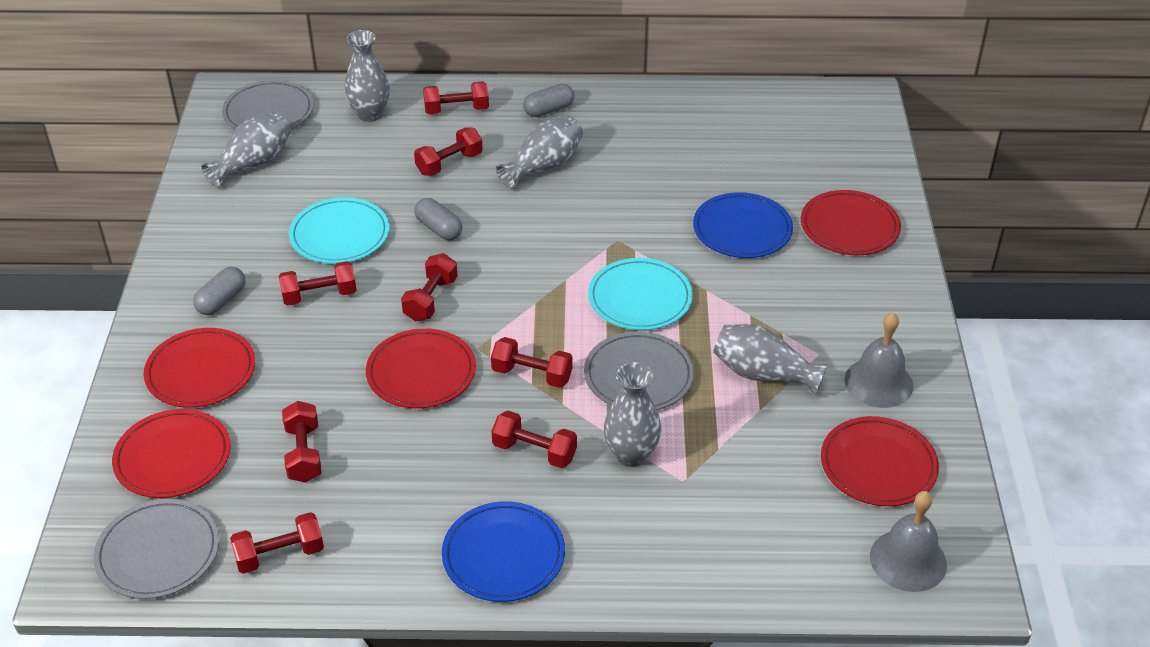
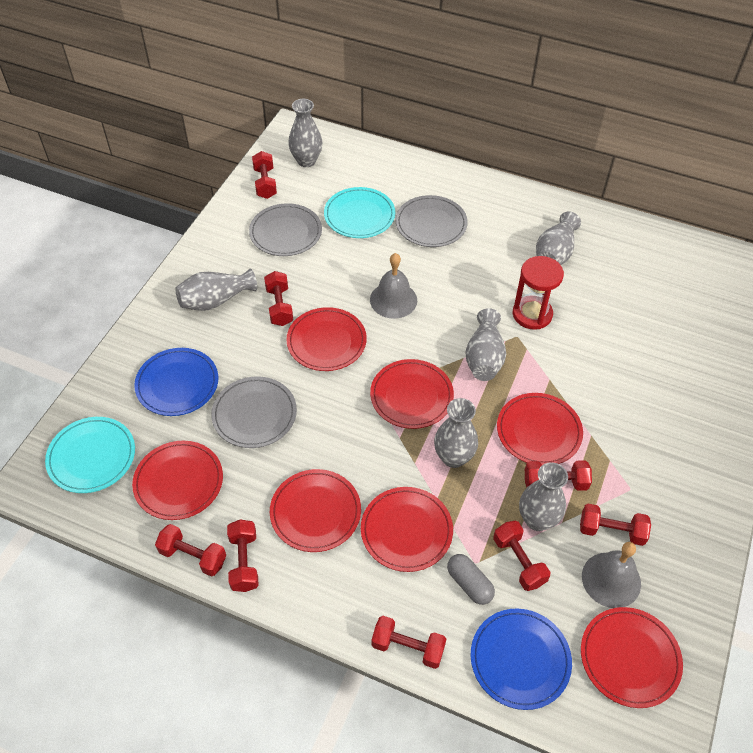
grey capsule: 3 -> 1
grey vase: 5 -> 6
red hourglass: 0 -> 1
red plate: 5 -> 7

